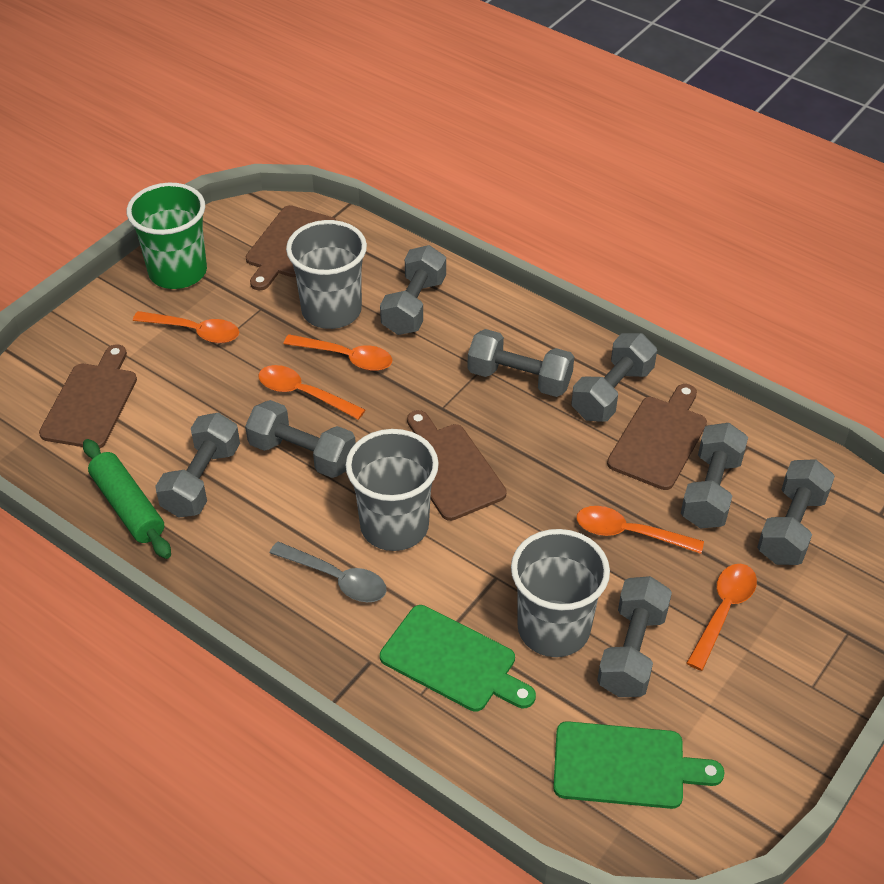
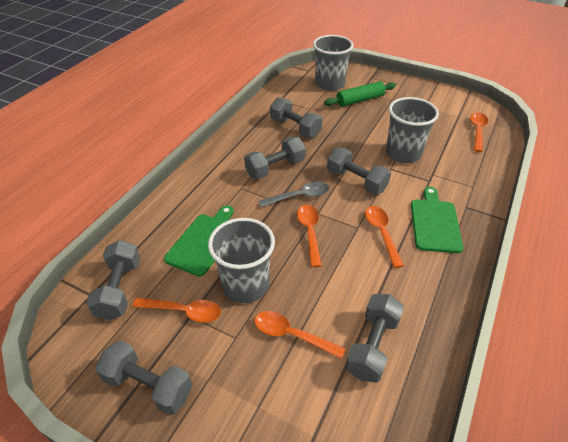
brown cutting board: 4 -> 0
green cup: 1 -> 0
grey dumbbell: 8 -> 6

